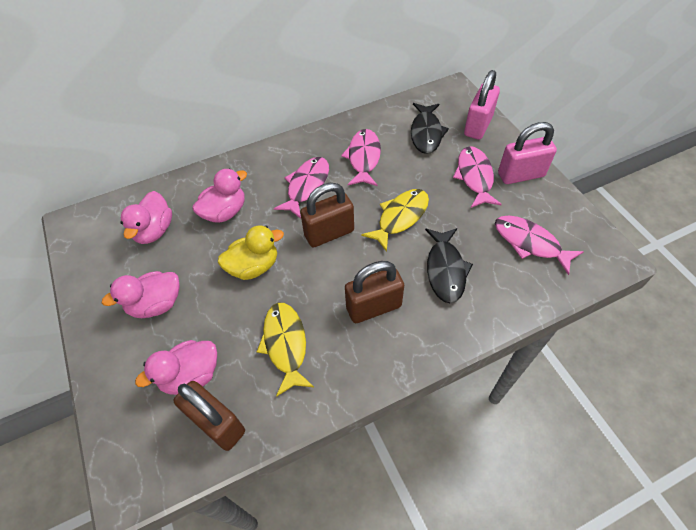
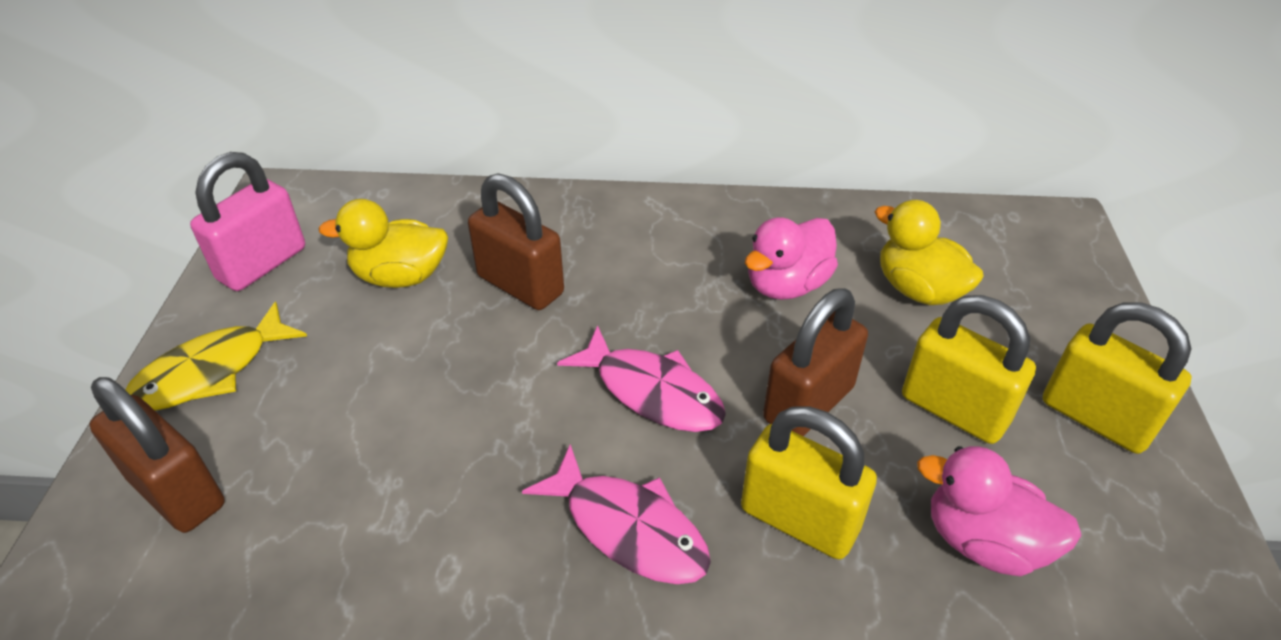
black fish: 2 -> 0
pink duck: 4 -> 2
pink fish: 4 -> 2
pink padlock: 2 -> 1
yellow duck: 1 -> 2
yellow fish: 2 -> 1
yellow padlock: 0 -> 3

